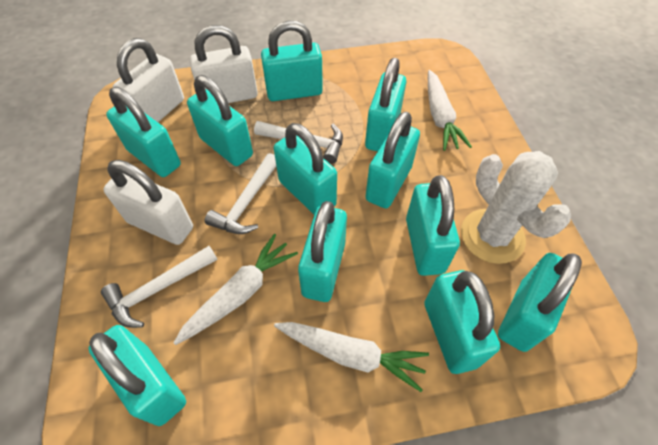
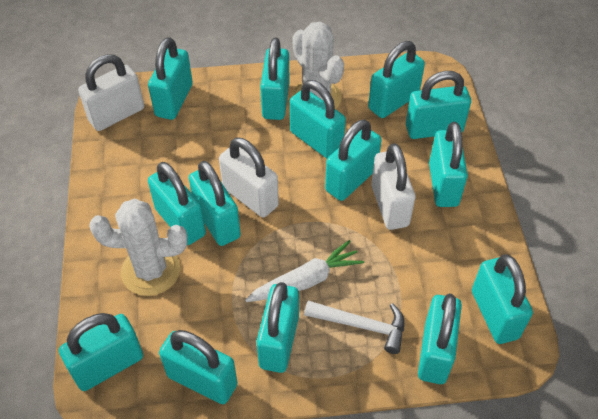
turquoise padlock: 11 -> 14
white cactus: 1 -> 2
white carrot: 3 -> 1
white hammer: 3 -> 1

